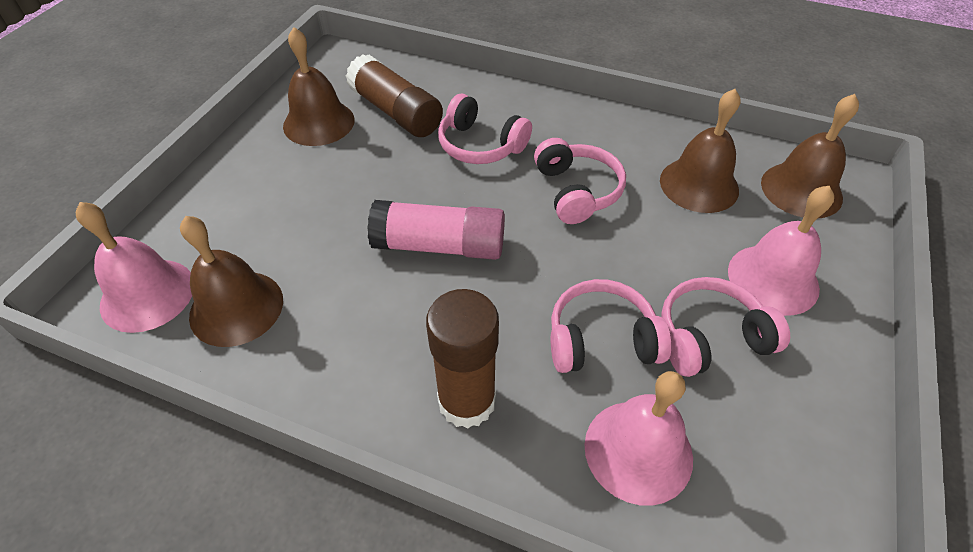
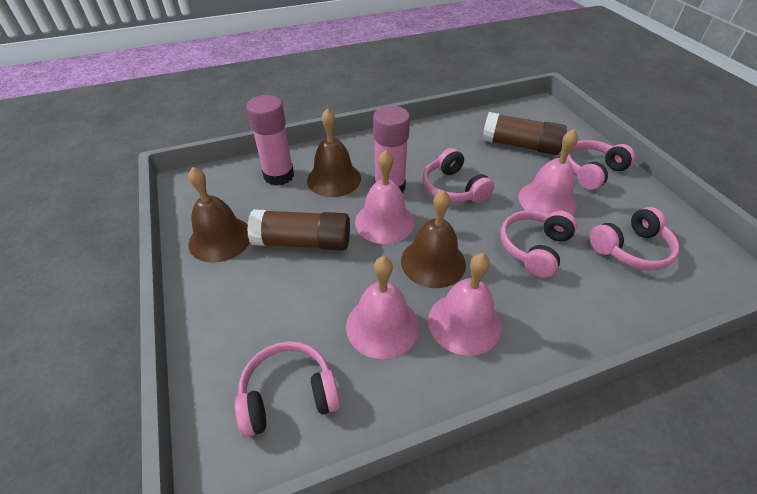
brown bell: 4 -> 3
pink bell: 3 -> 4
pink glue stick: 1 -> 2
pink headphones: 4 -> 5

